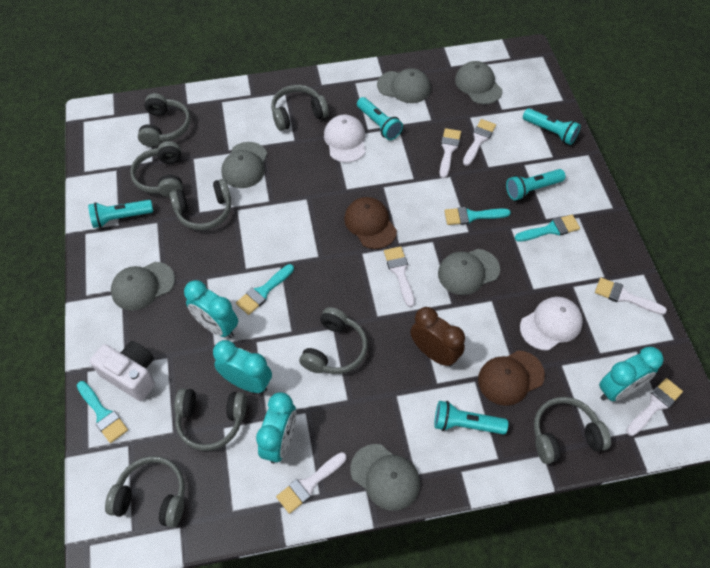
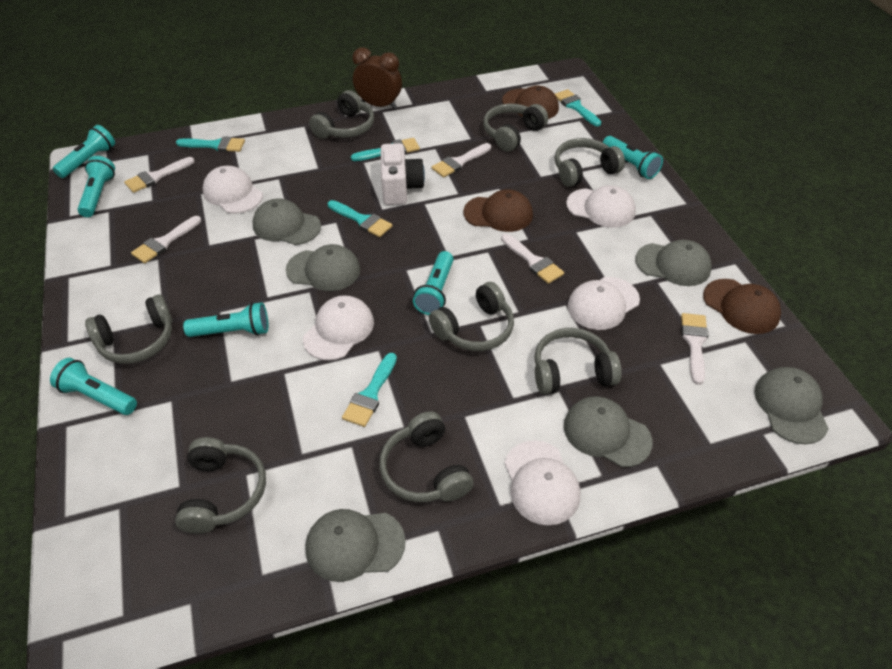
brown cap: 2 -> 3
turquoise brush: 4 -> 5
turquoise clock: 4 -> 0
turquoise flashlight: 5 -> 6
white brush: 6 -> 5
white cap: 2 -> 5

